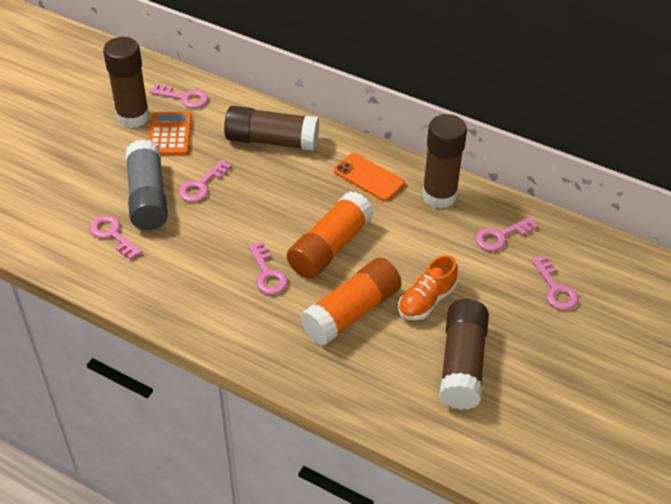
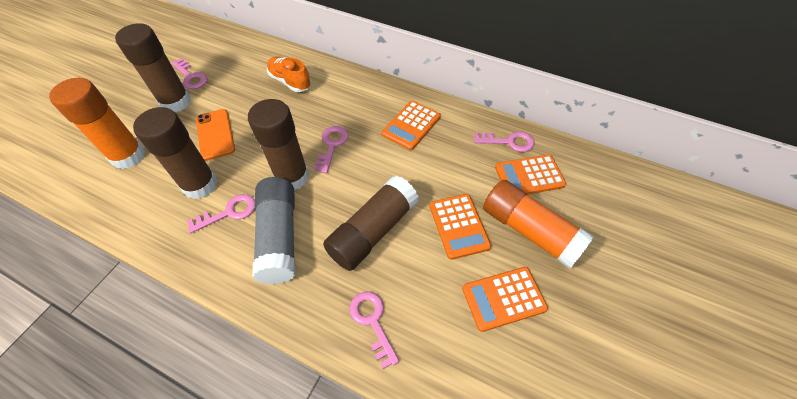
orange calculator: 1 -> 4
pink key: 6 -> 5

